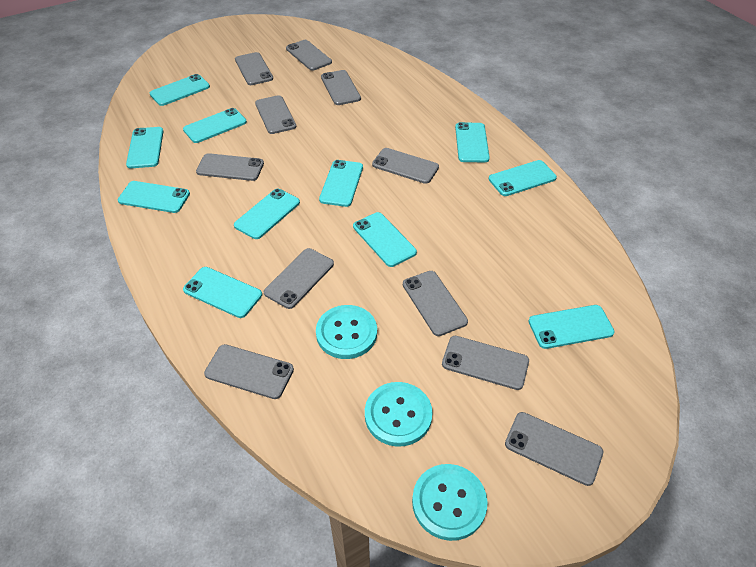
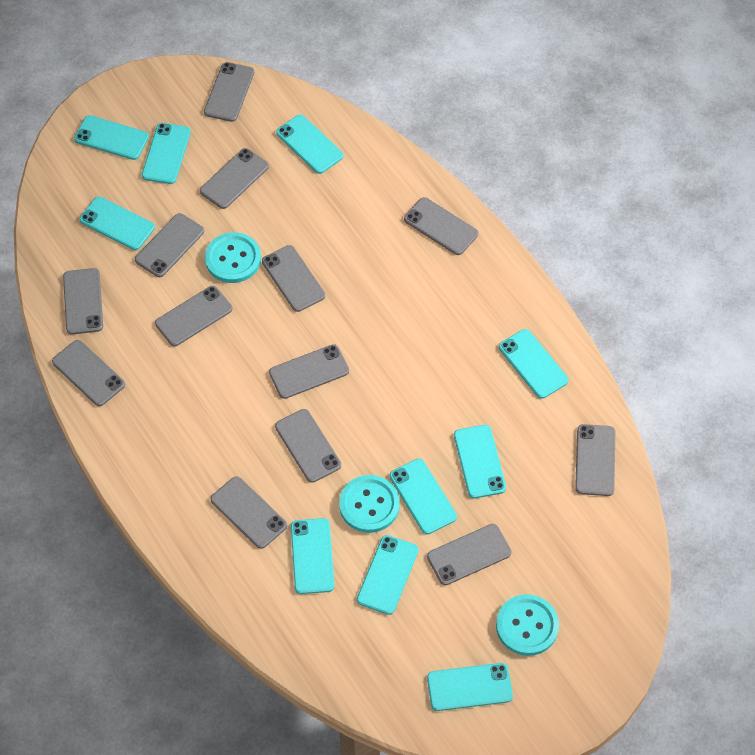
grey phone: 11 -> 13
turquoise phone: 11 -> 10

